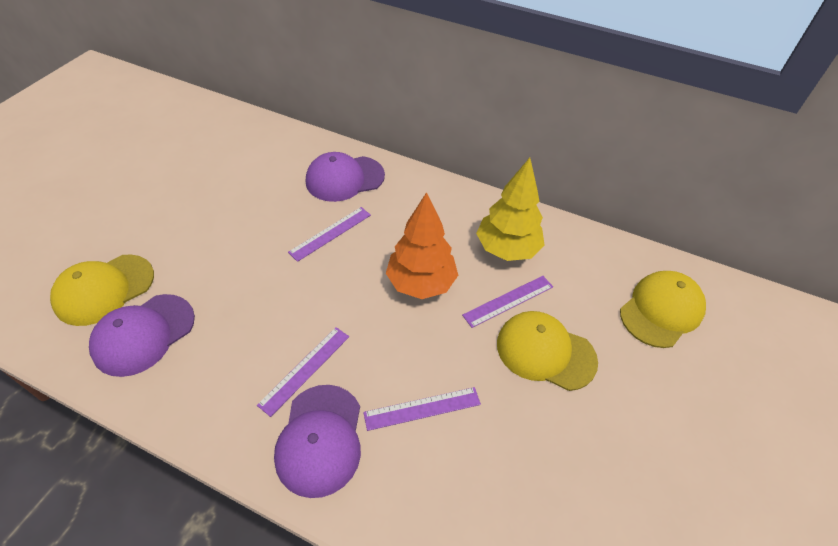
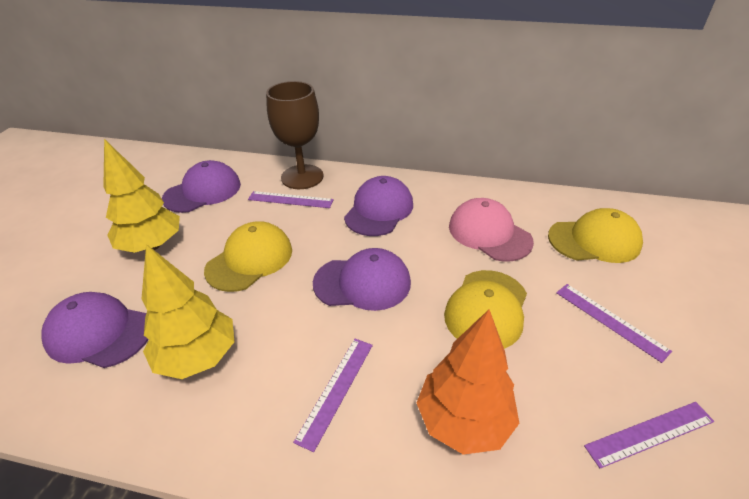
brown goblet: 0 -> 1
pink cap: 0 -> 1
purple cap: 3 -> 4
yellow tree: 1 -> 2

